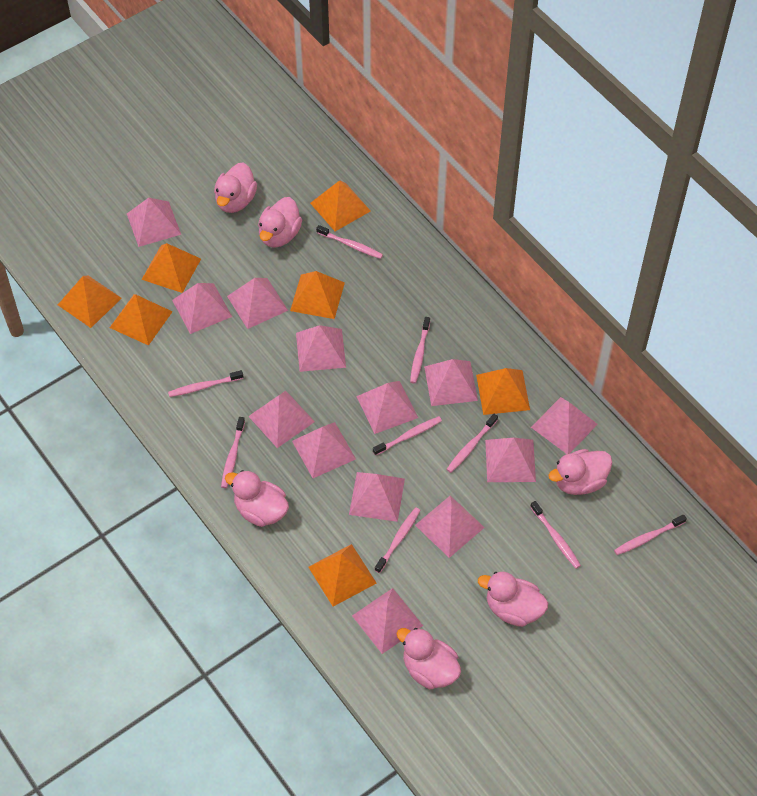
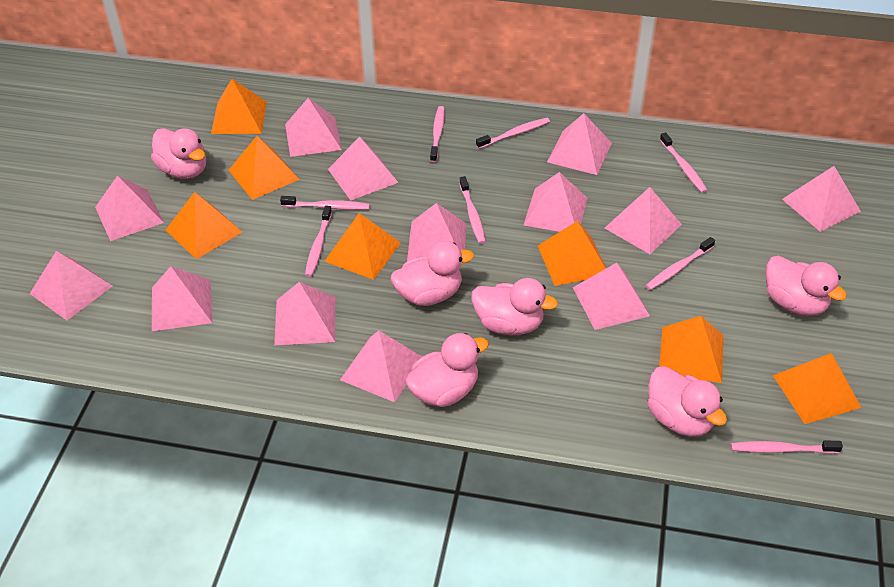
pink toothbrush: 9 -> 8

